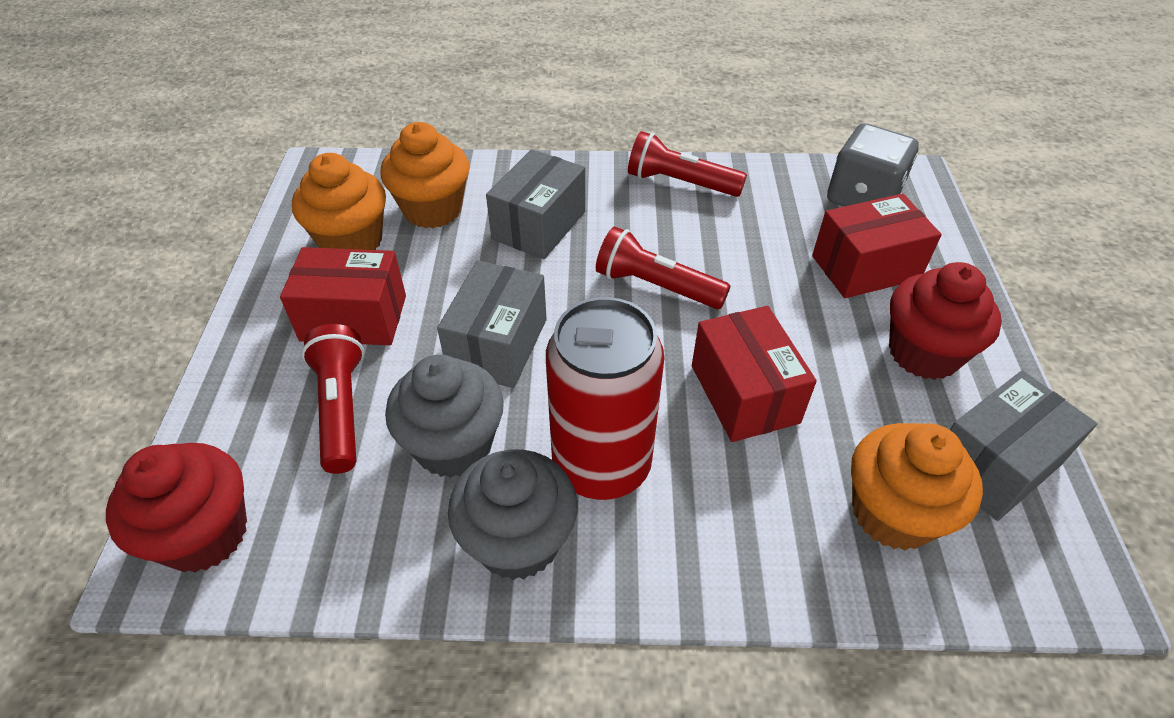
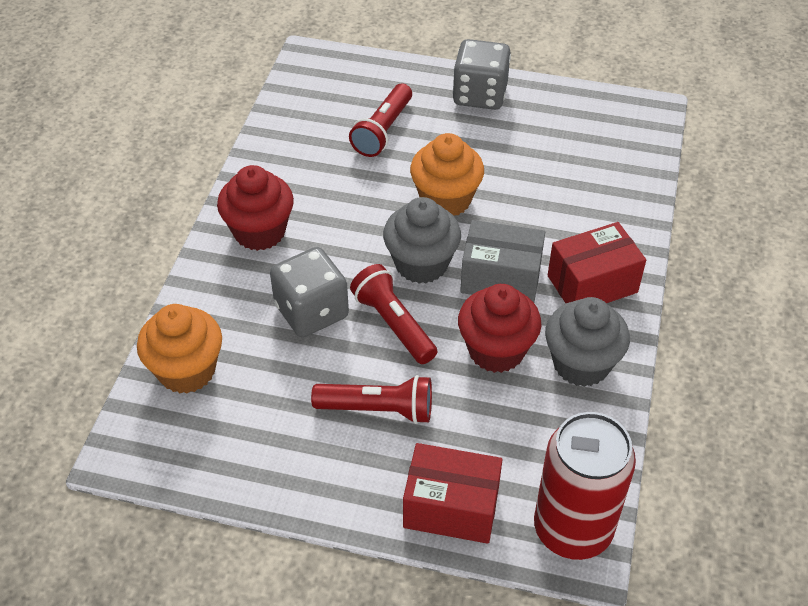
grey box: 3 -> 1
grey dice: 1 -> 2
orange cupcake: 3 -> 2
red box: 3 -> 2

